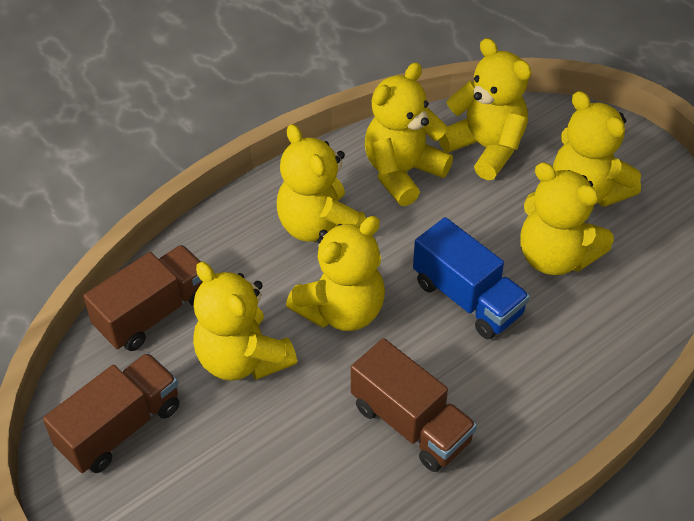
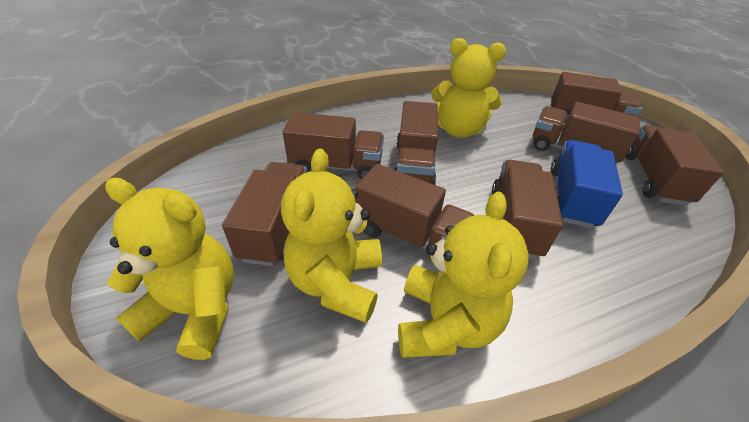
brown truck: 3 -> 8
yellow teddy bear: 7 -> 4

